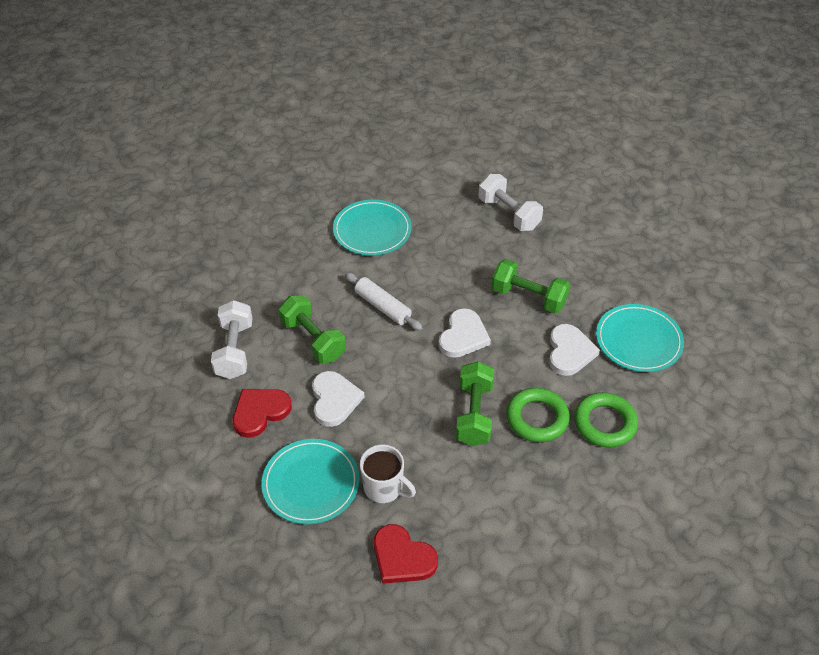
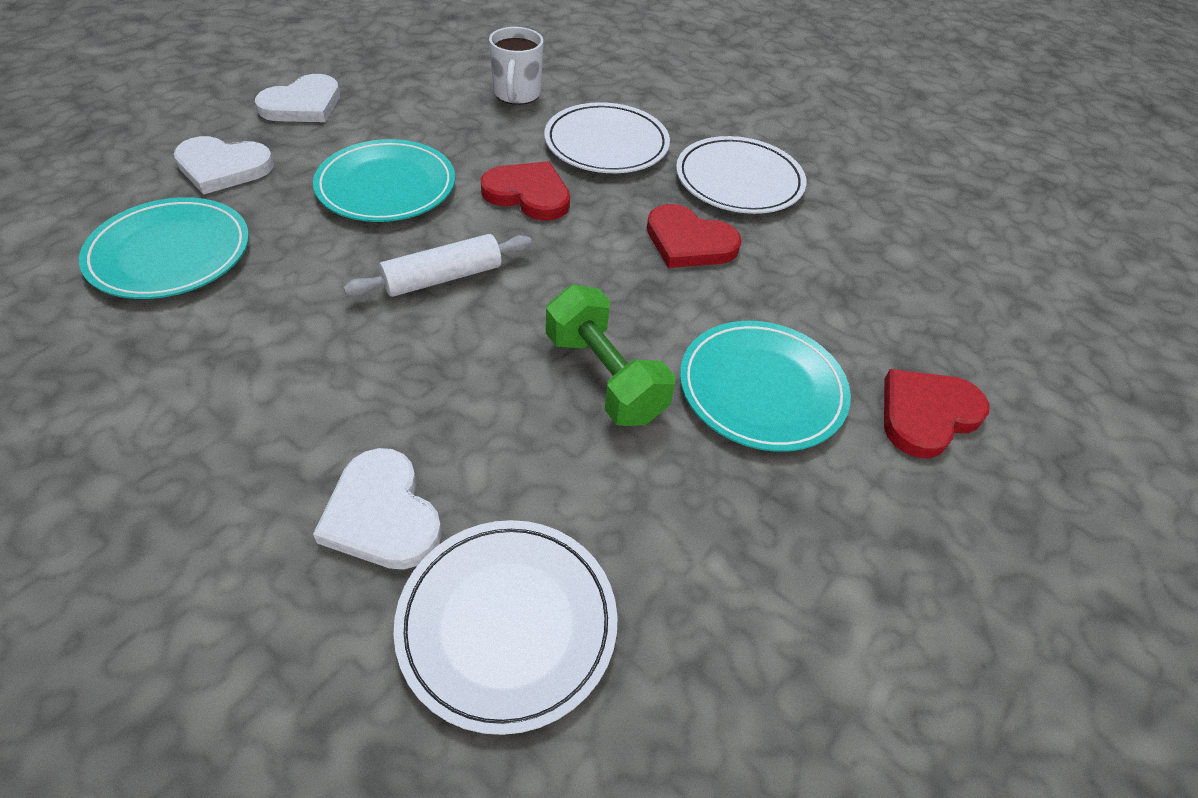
green dumbbell: 3 -> 1
green ring: 2 -> 0
red heart: 2 -> 3
white dumbbell: 2 -> 0
white plate: 0 -> 3

